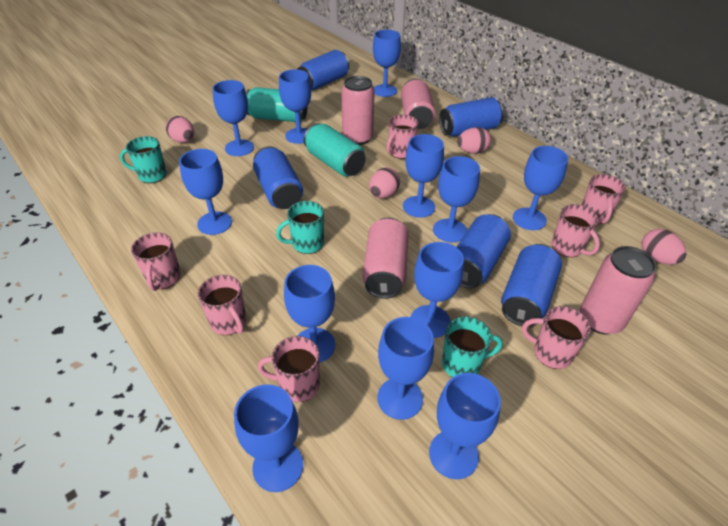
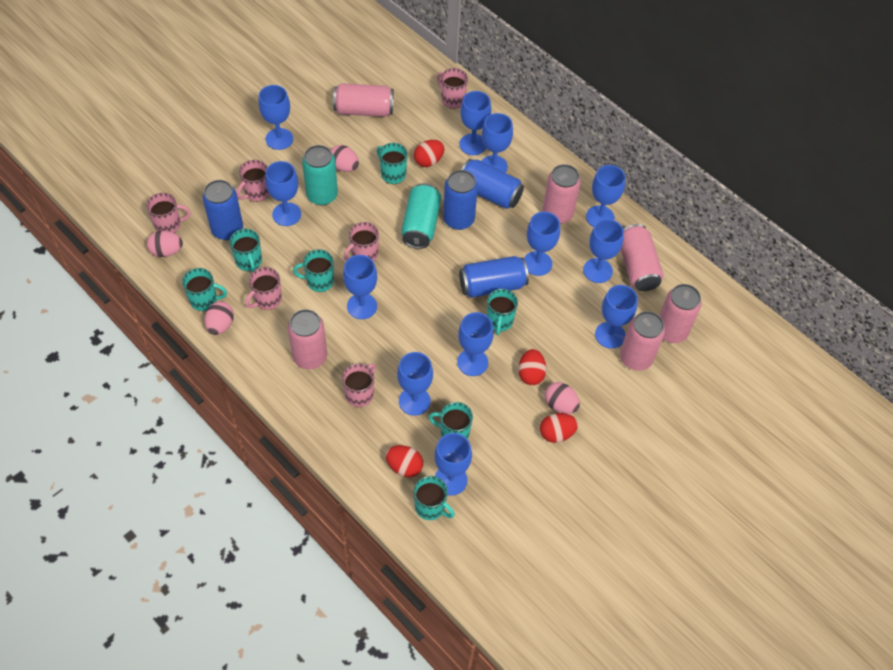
blue can: 5 -> 4
pink can: 4 -> 6
pink mug: 7 -> 6
red egg: 0 -> 4
turquoise mug: 3 -> 7

